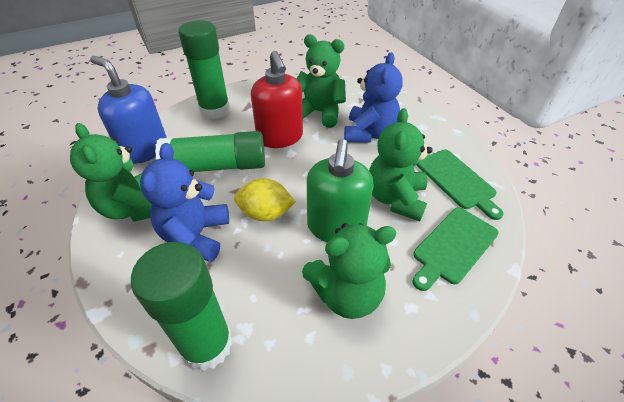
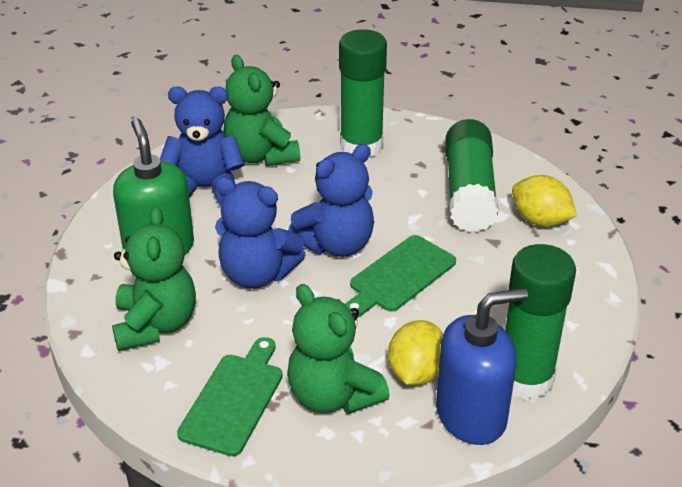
blue teddy bear: 2 -> 3
green teddy bear: 4 -> 3
red soap dispenser: 1 -> 0
yellow lemon: 1 -> 2

